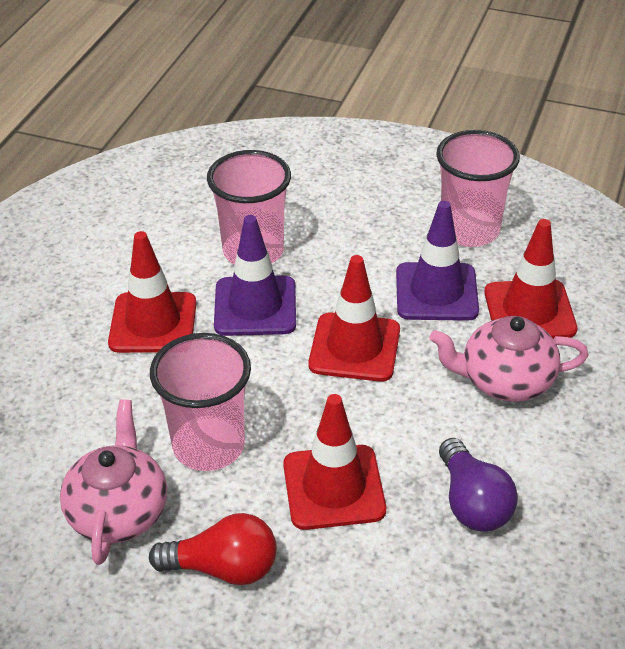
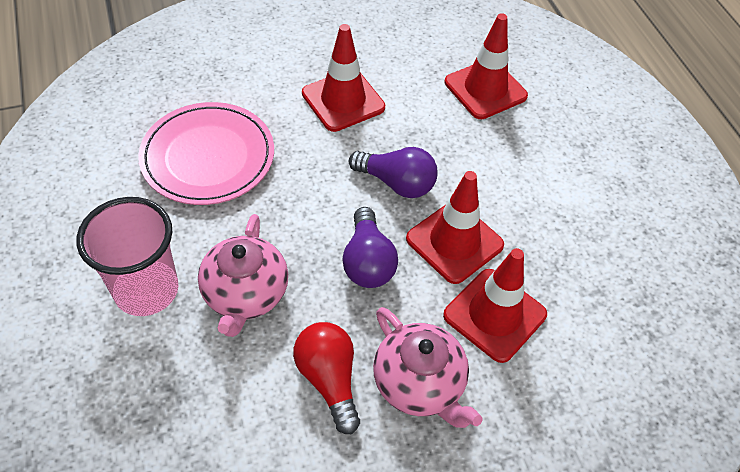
pink cup: 3 -> 1
pink plate: 0 -> 1
purple light bulb: 1 -> 2
purple traffic cone: 2 -> 0

